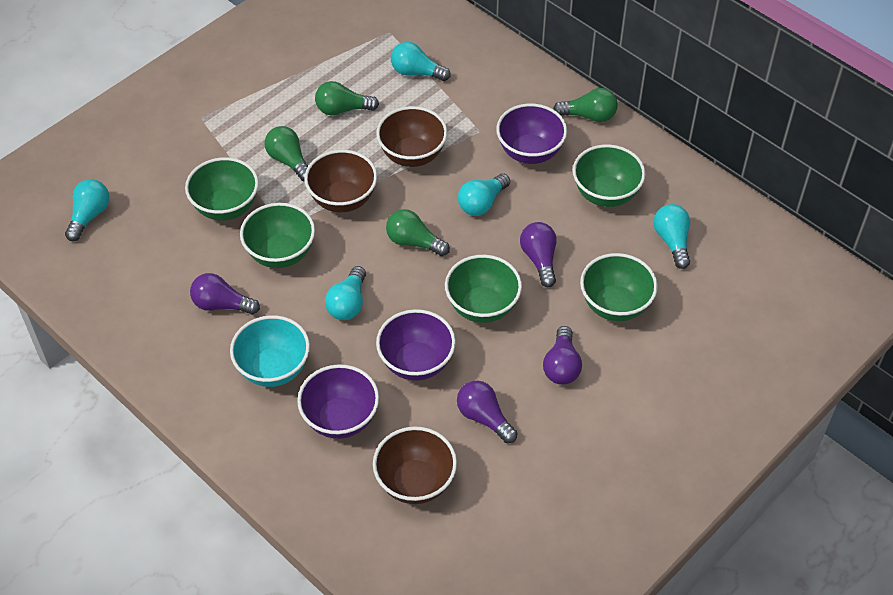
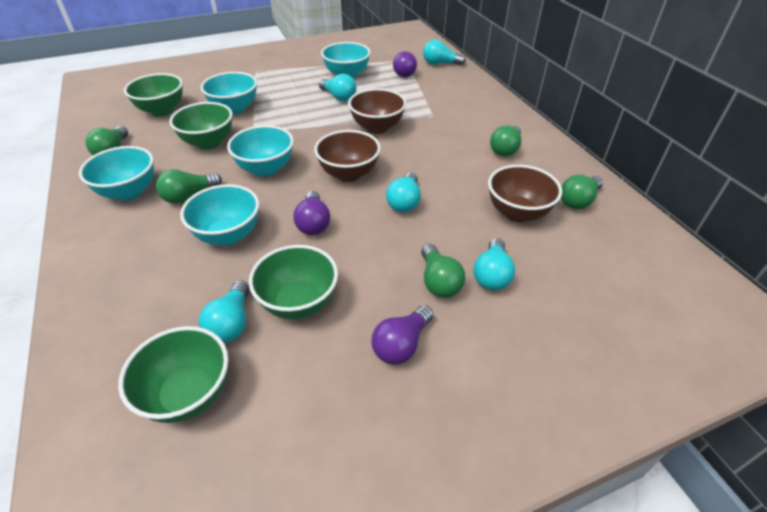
green bowl: 5 -> 4
green light bulb: 4 -> 5
purple bowl: 3 -> 0
purple light bulb: 4 -> 3
turquoise bowl: 1 -> 5

